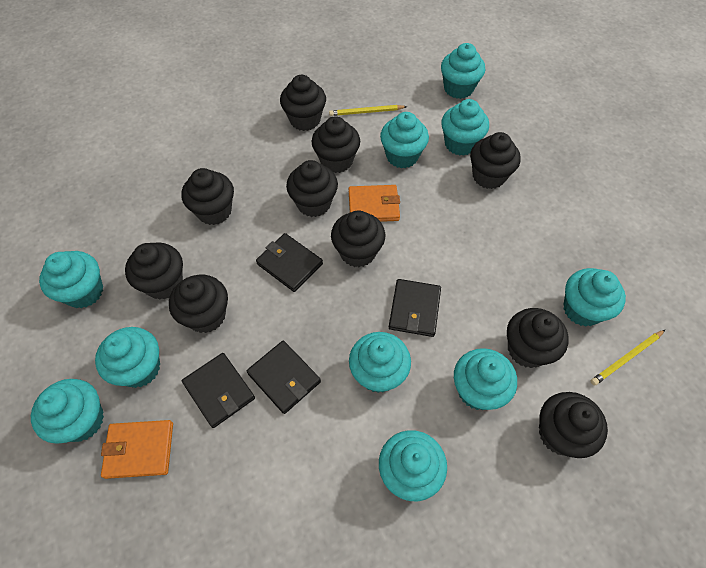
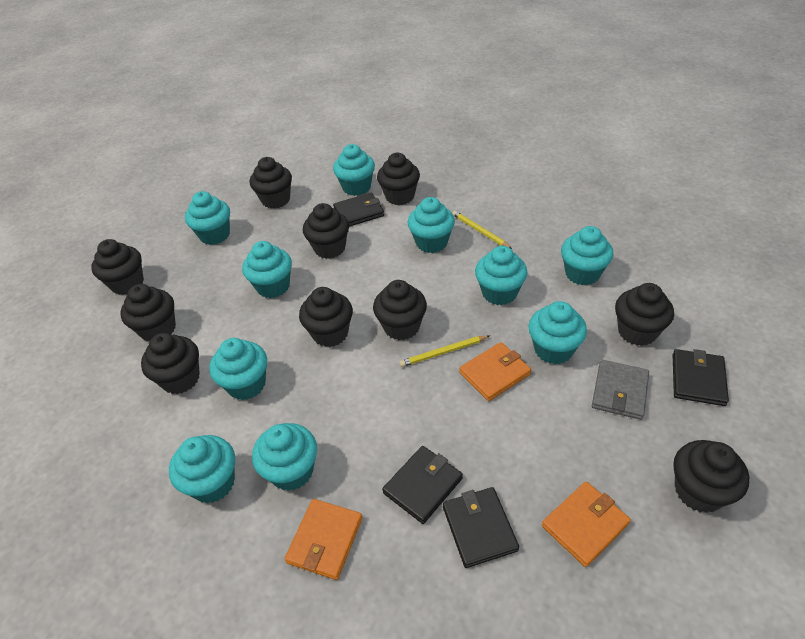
grey wallet: 0 -> 1
orange wallet: 2 -> 3

